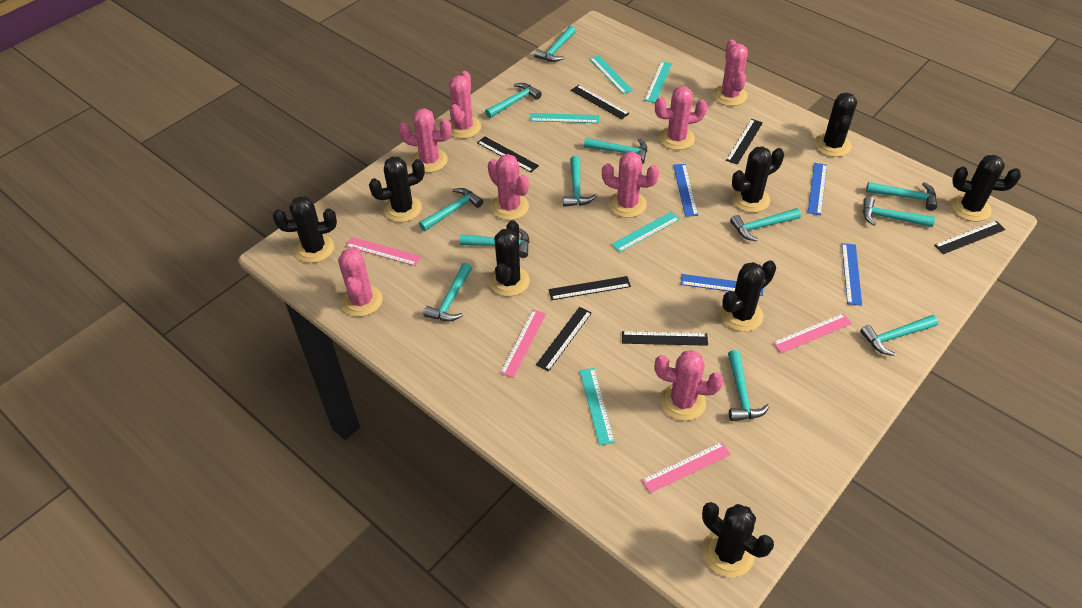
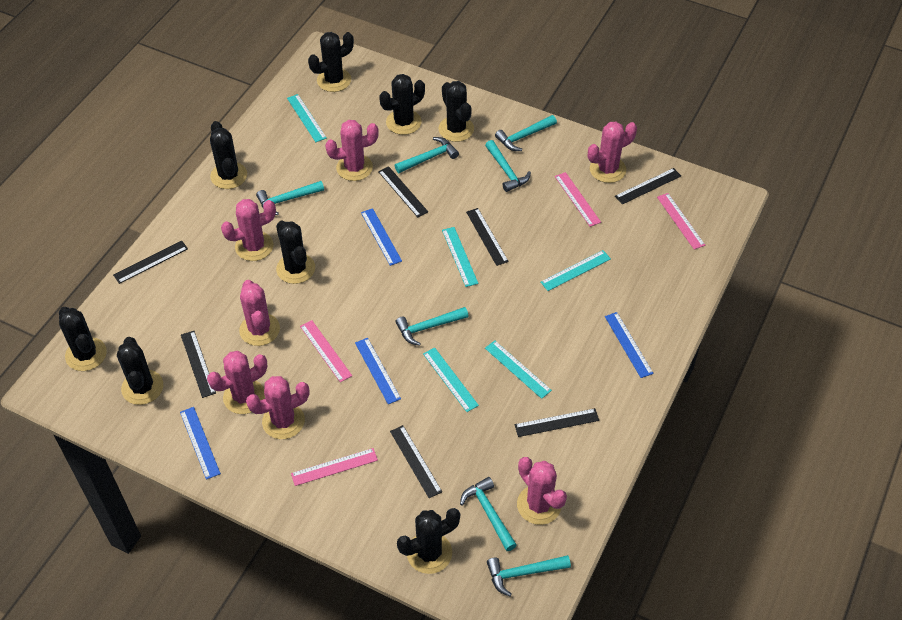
pink cactus: 8 -> 7
turquoise hammer: 12 -> 7

